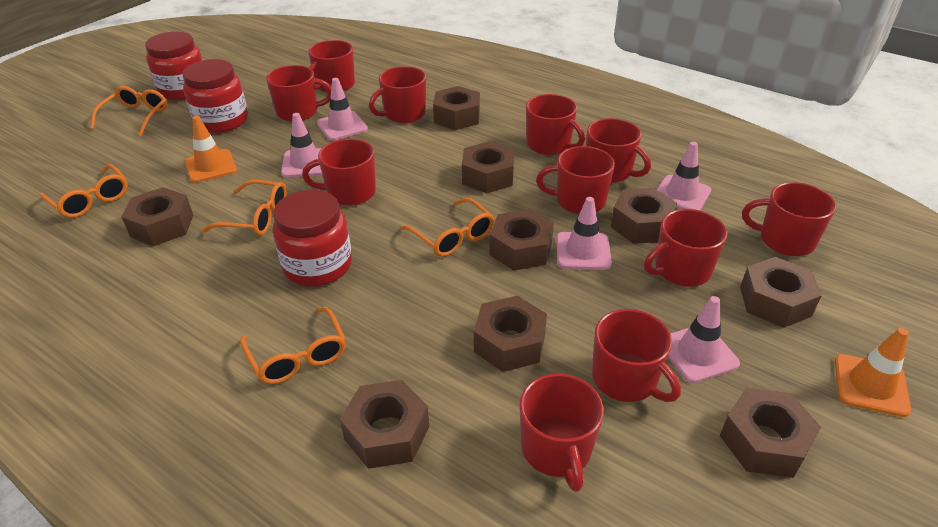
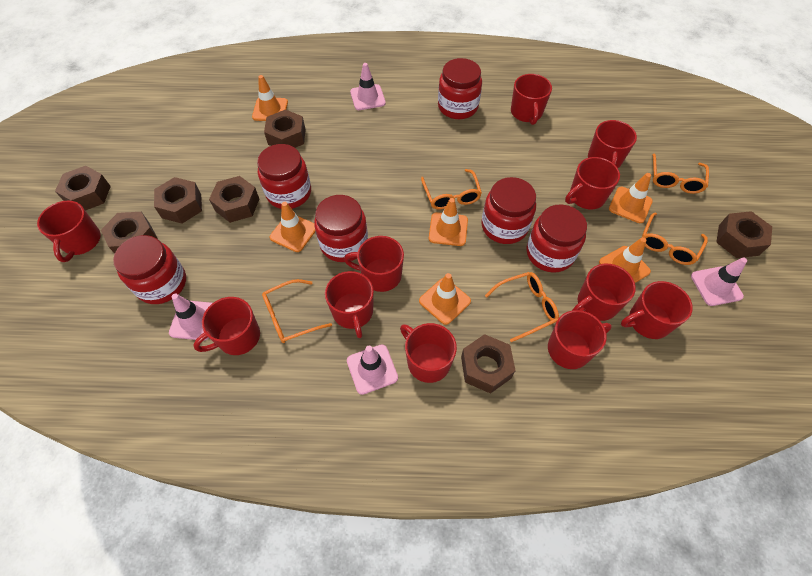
brown nut: 9 -> 7
orange traffic cone: 2 -> 6
pink traffic cone: 5 -> 4
red jar: 3 -> 6

